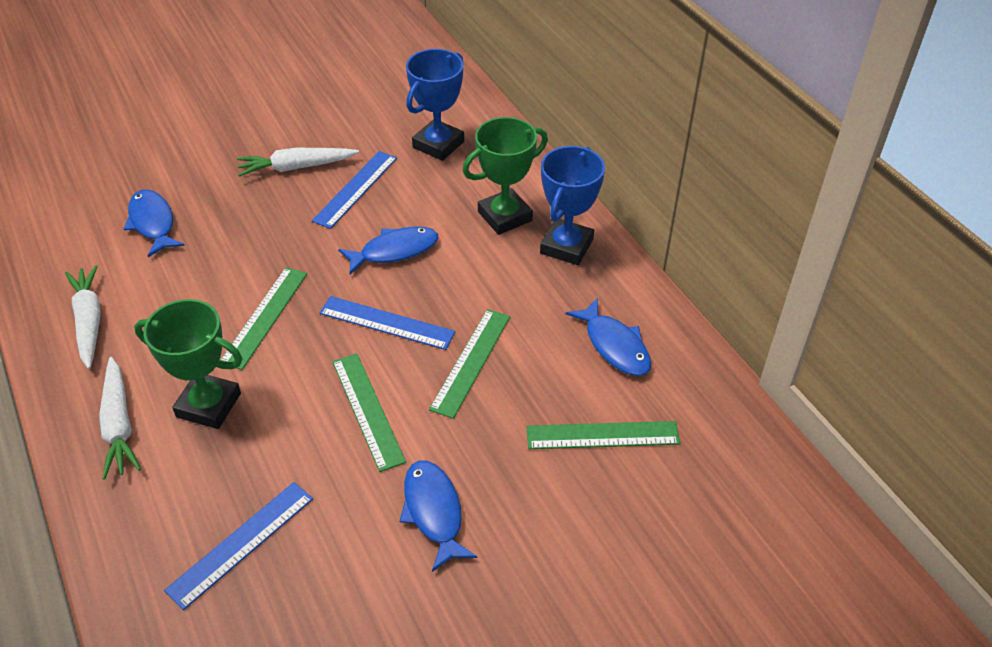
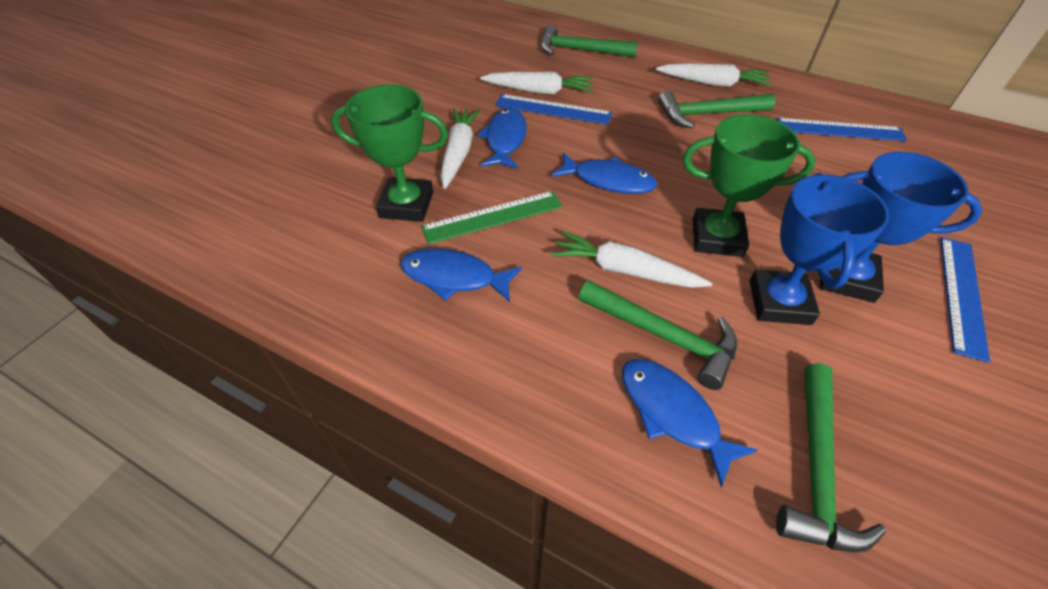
green hammer: 0 -> 4
green ruler: 4 -> 1
white carrot: 3 -> 4

